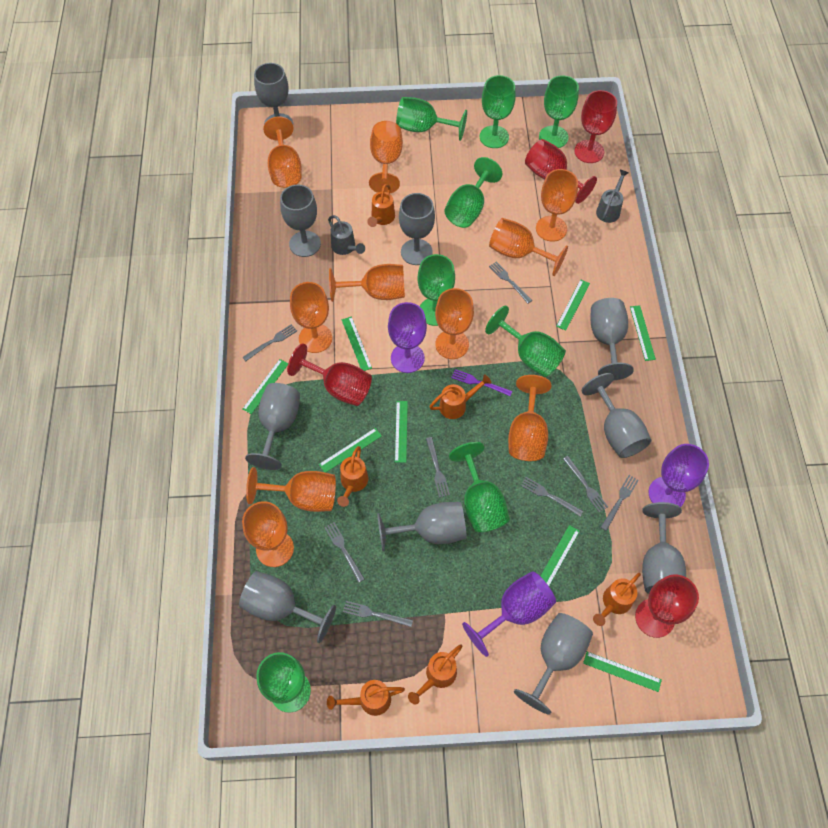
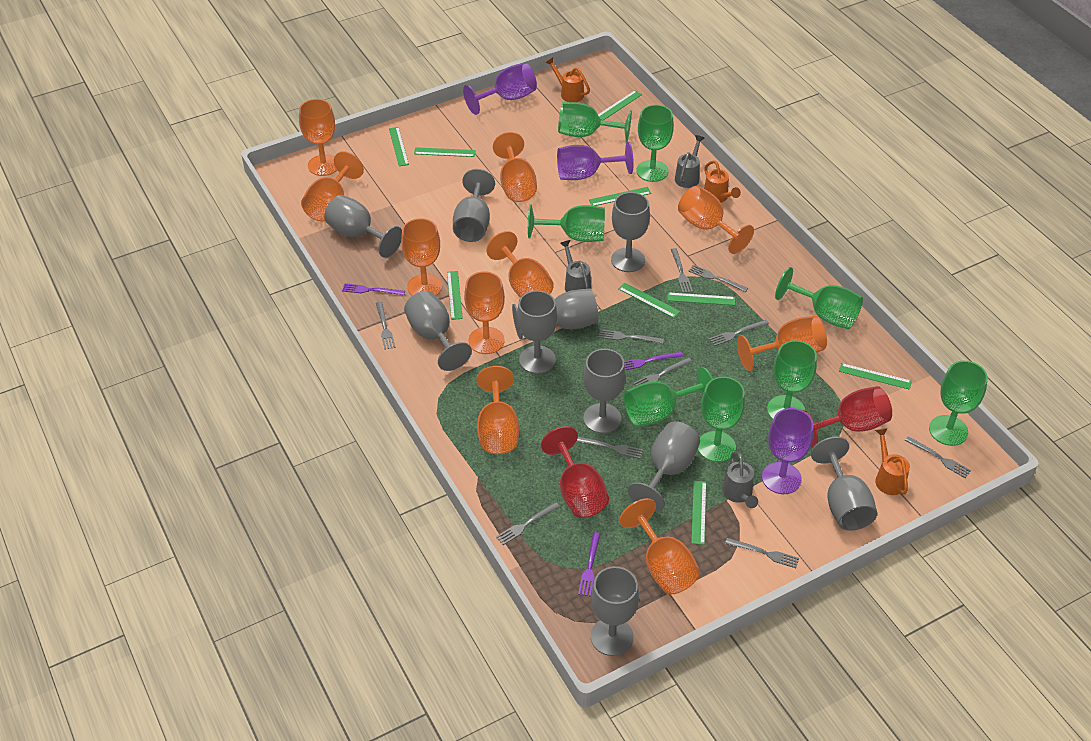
green ruler: 8 -> 9
grey fork: 8 -> 10
grey watering can: 2 -> 3
orange watering can: 6 -> 3
purple fork: 1 -> 3
red goblet: 4 -> 2

